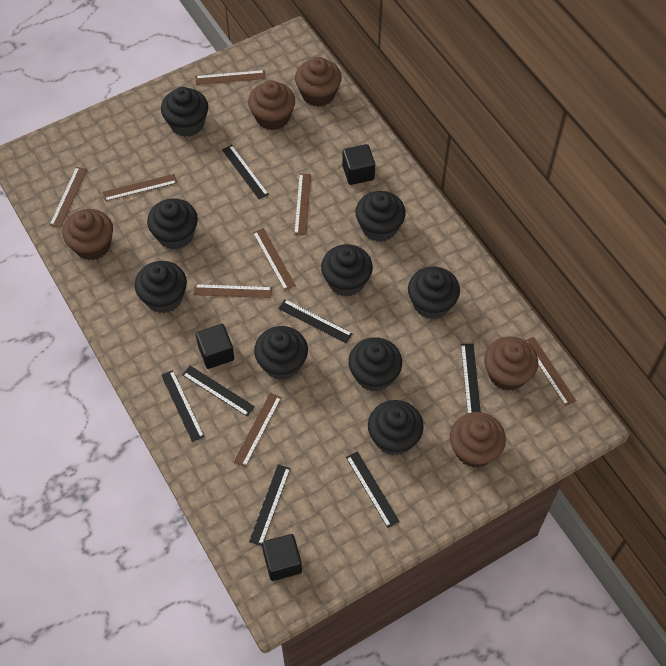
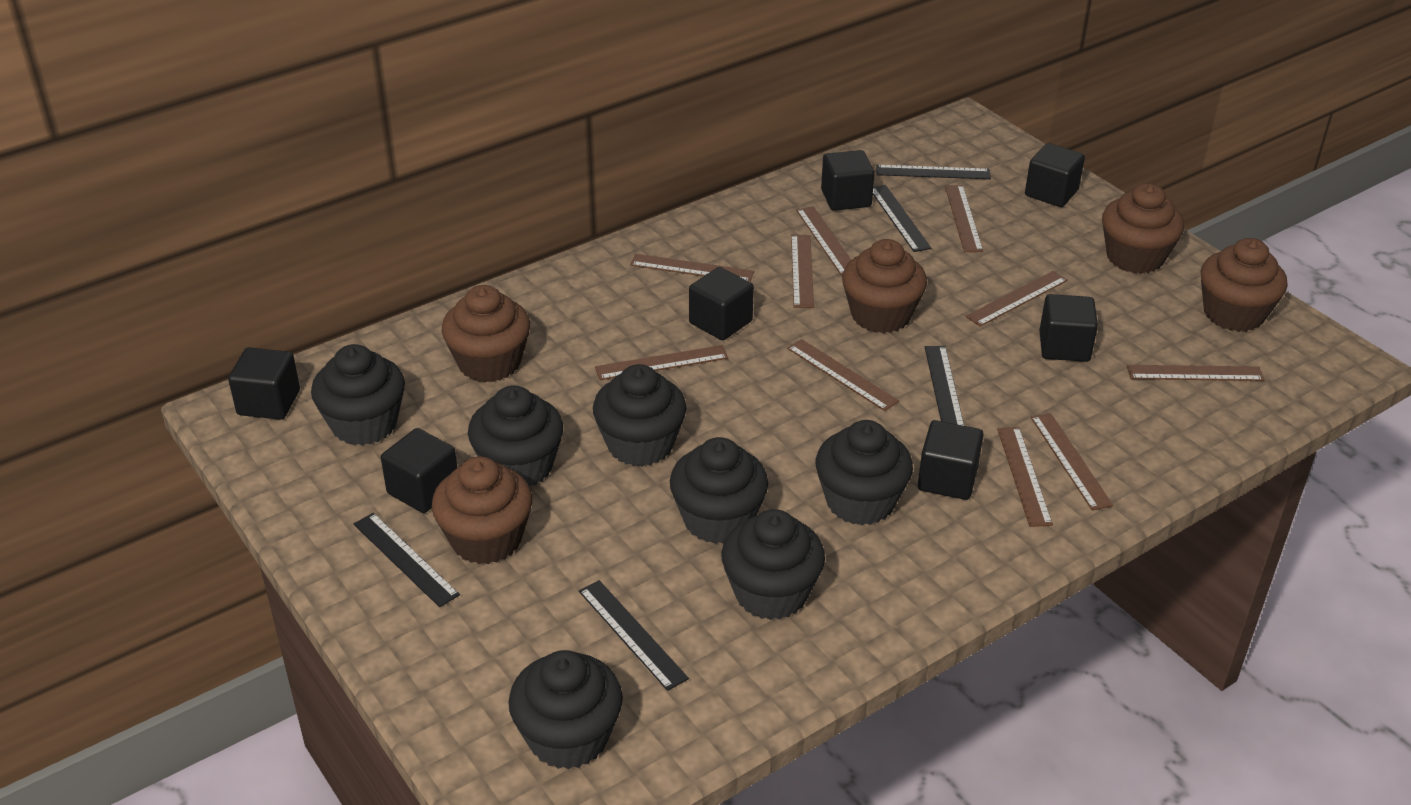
black cube: 3 -> 7
black cupcake: 9 -> 7
black ruler: 7 -> 5
brown ruler: 8 -> 10

